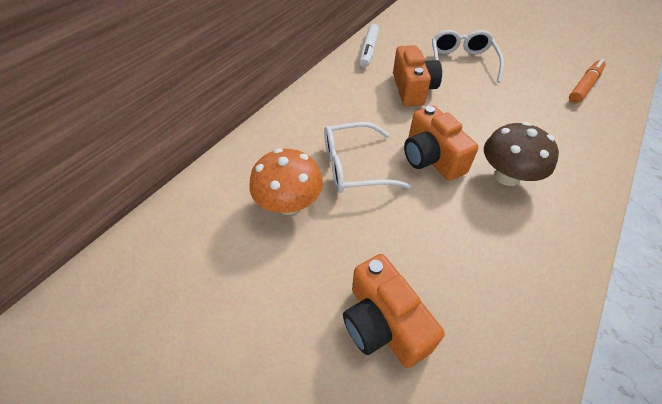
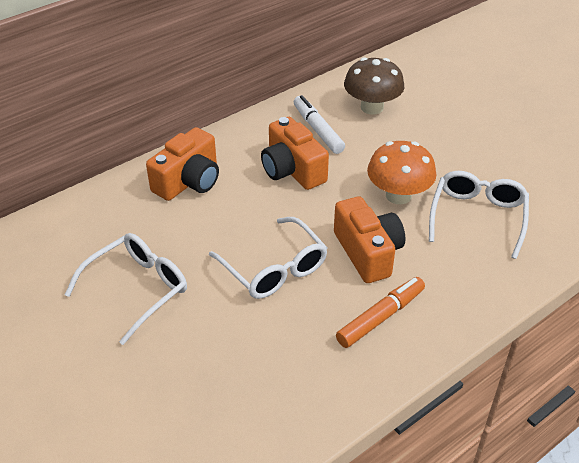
white glasses: 2 -> 3

